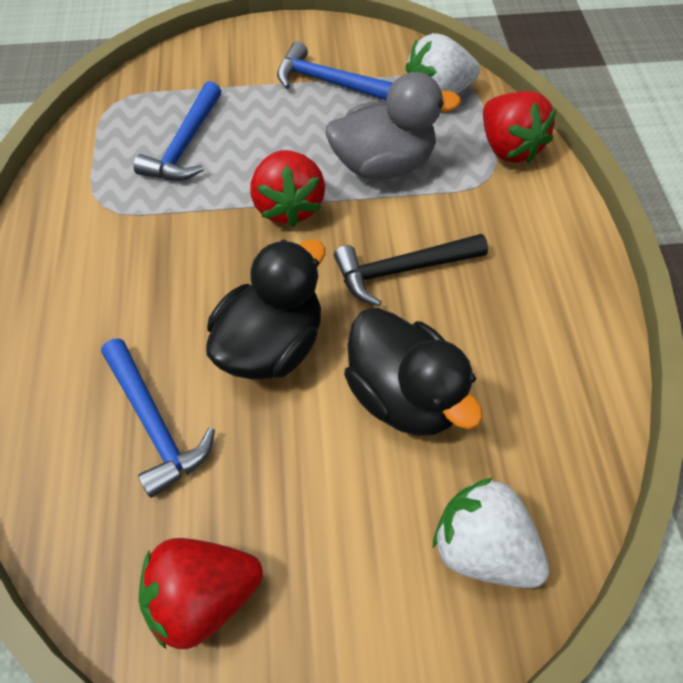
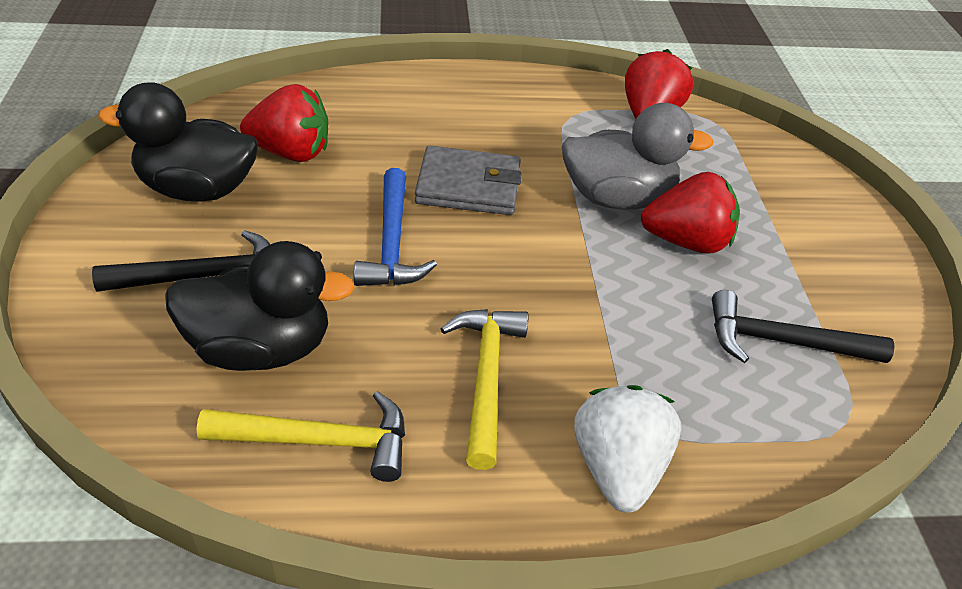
black hammer: 1 -> 2
blue hammer: 3 -> 1
grey wallet: 0 -> 1
white strawberry: 2 -> 1
yellow hammer: 0 -> 2

